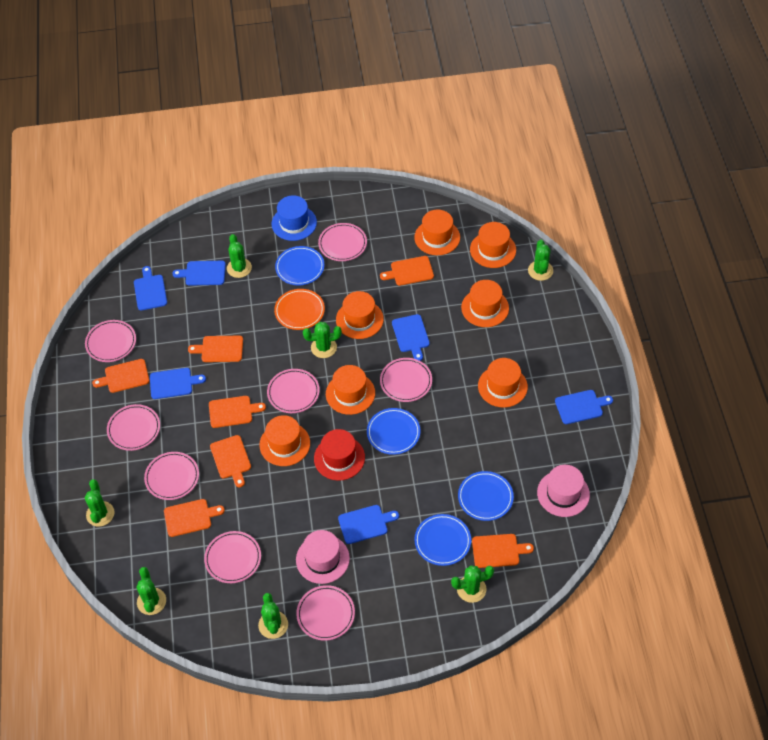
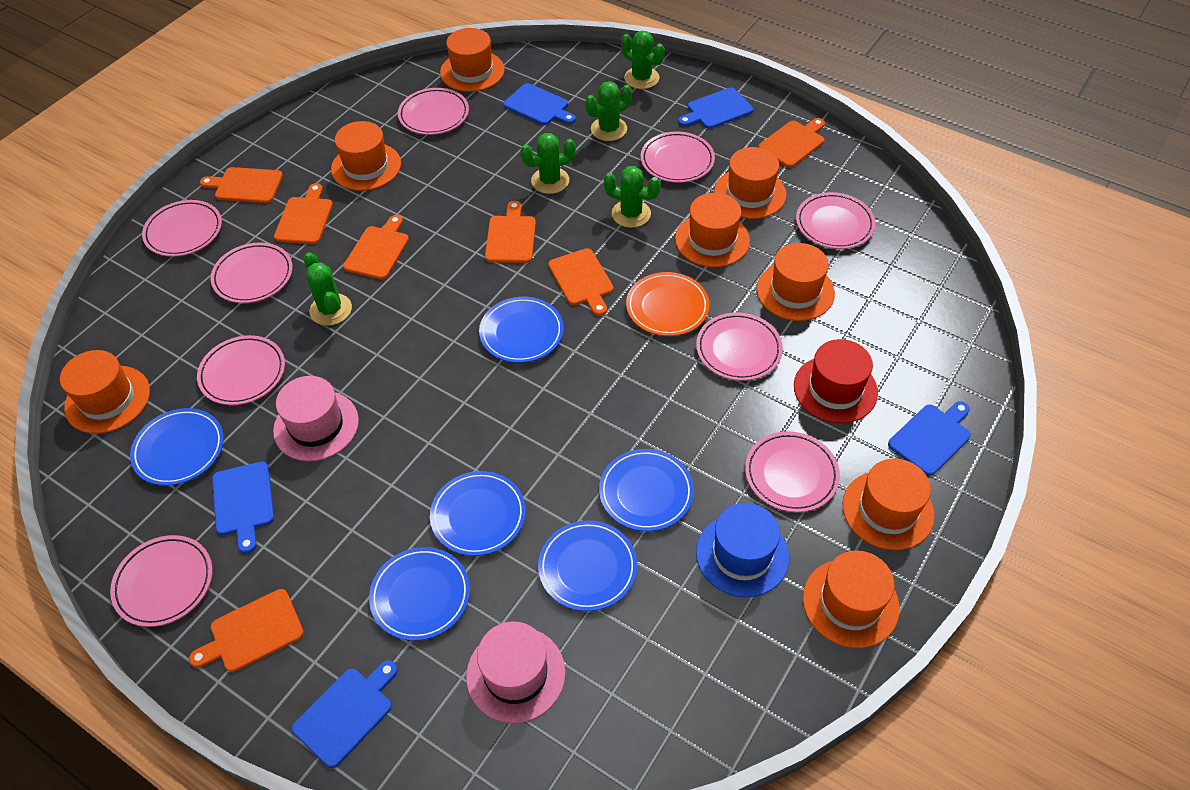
blue cutting board: 6 -> 5
blue plate: 4 -> 6
green cactus: 7 -> 5
orange hat: 7 -> 8
pink plate: 8 -> 9

